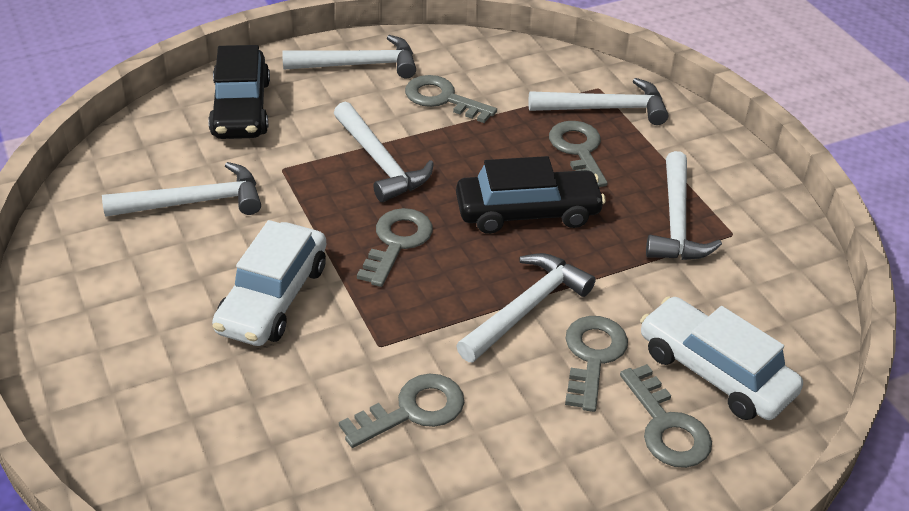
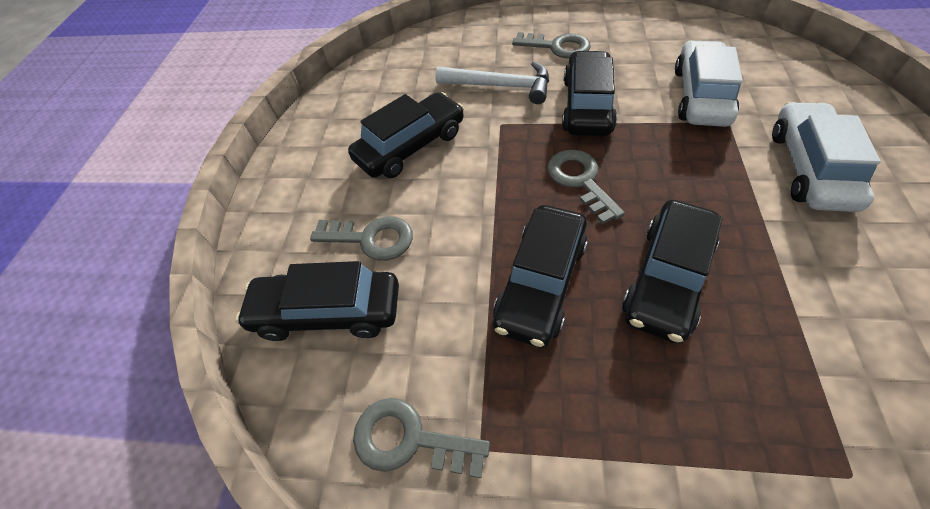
black car: 2 -> 5
grey key: 6 -> 4
white hammer: 6 -> 1

